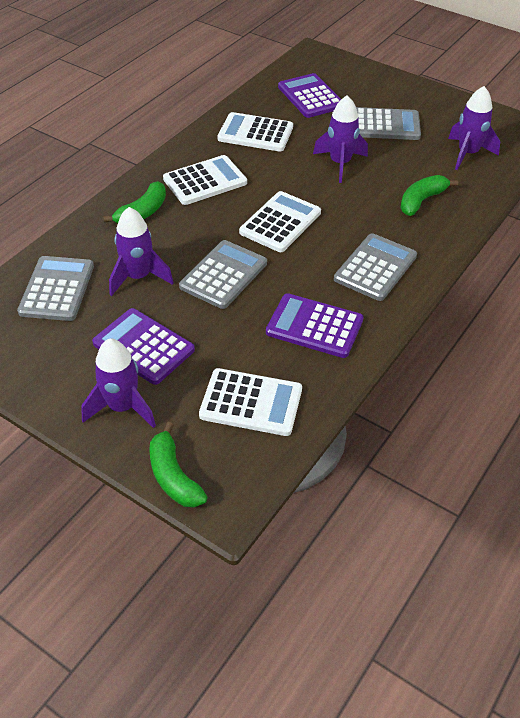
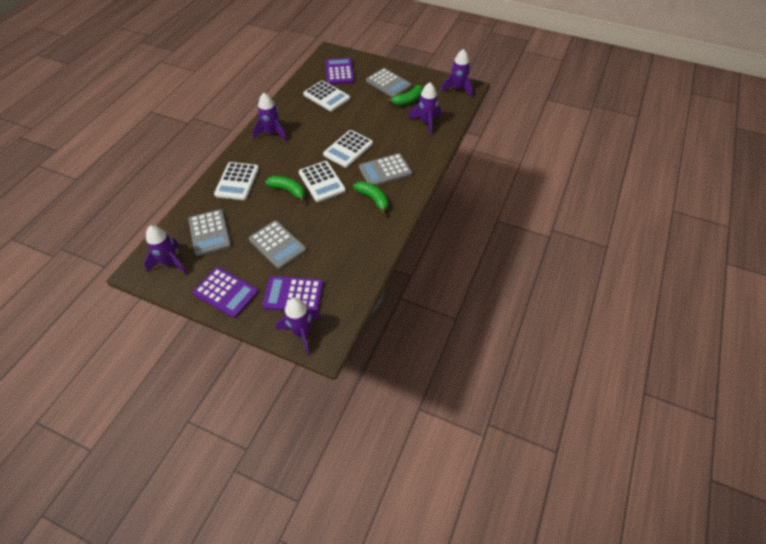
purple rocket: 4 -> 5

